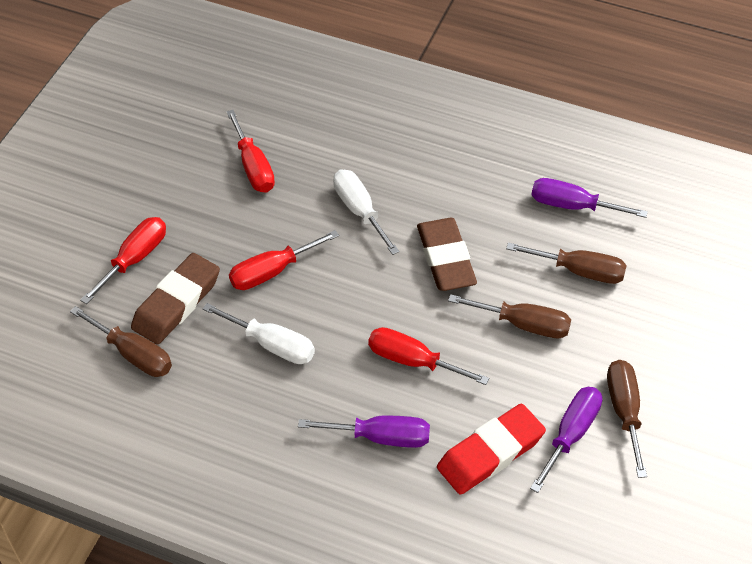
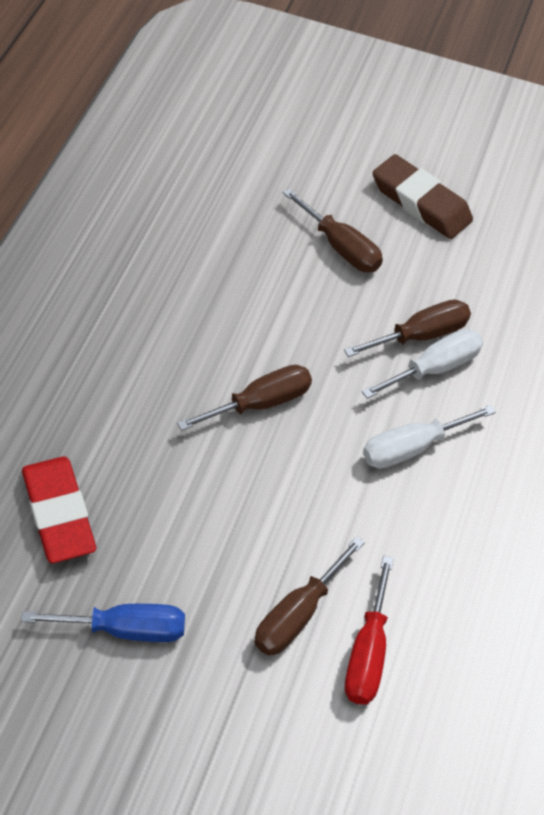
blue screwdriver: 0 -> 1
brown eraser: 2 -> 1
purple screwdriver: 3 -> 0
red screwdriver: 4 -> 1

